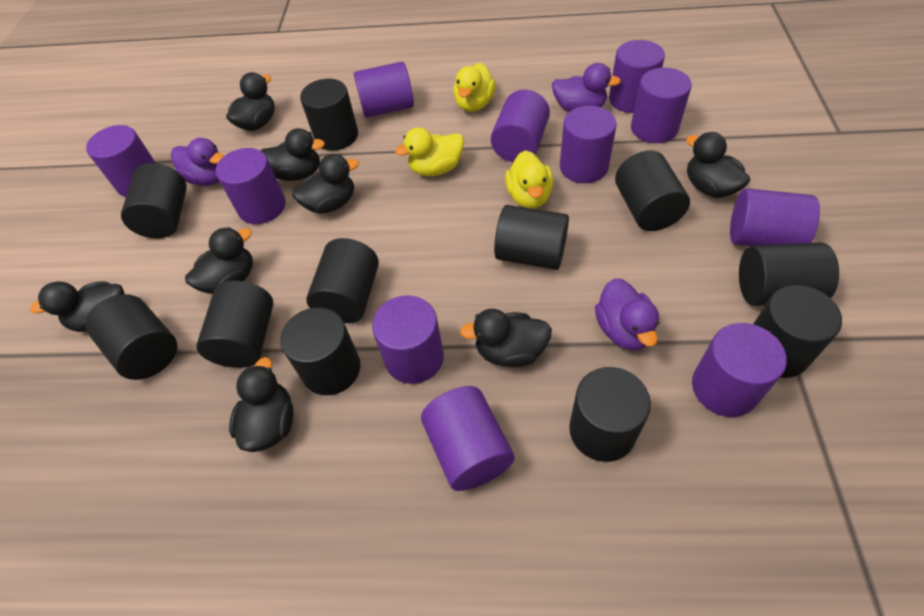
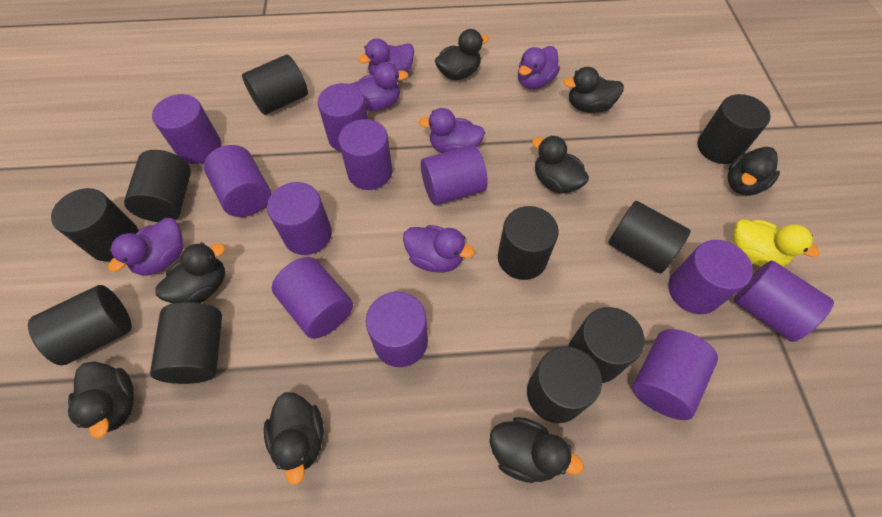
black cylinder: 11 -> 10
purple duck: 3 -> 6
yellow duck: 3 -> 1

